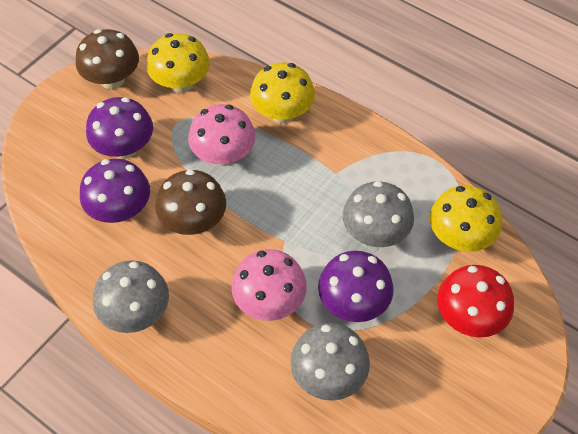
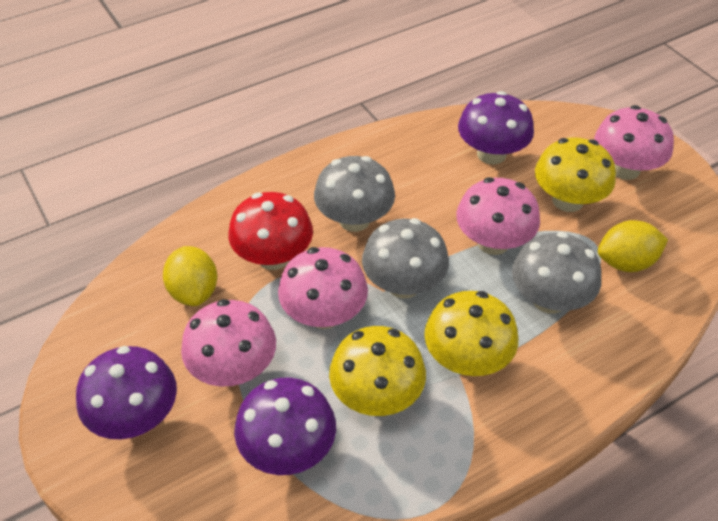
brown mushroom: 2 -> 0
pink mushroom: 2 -> 4
yellow lemon: 0 -> 2

